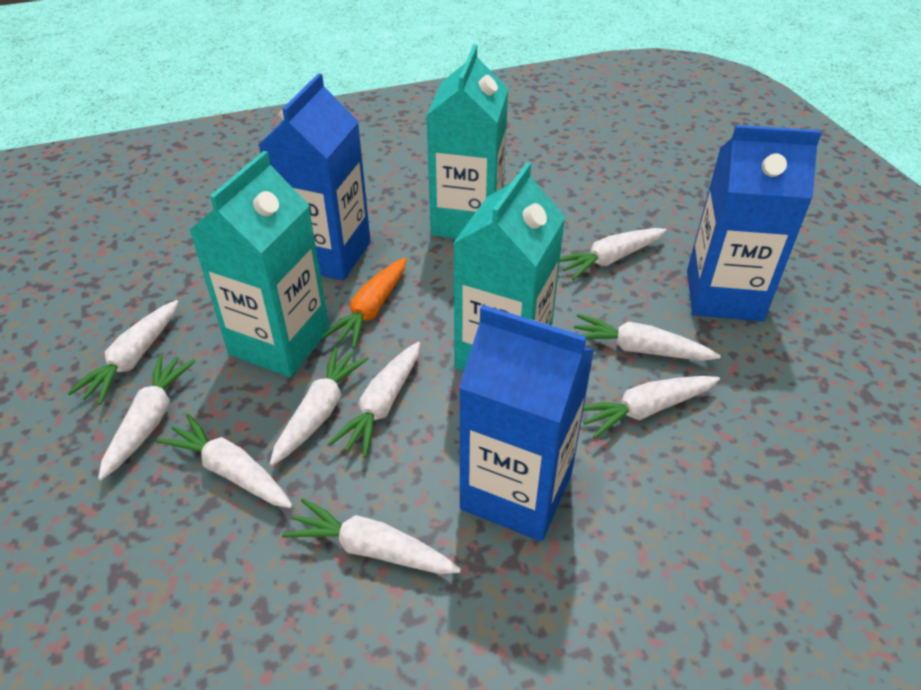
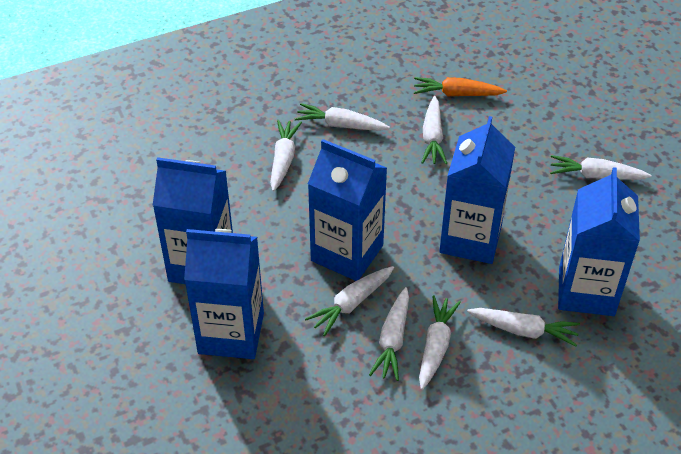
blue carton: 3 -> 5
turquoise carton: 3 -> 0
white carrot: 9 -> 8

